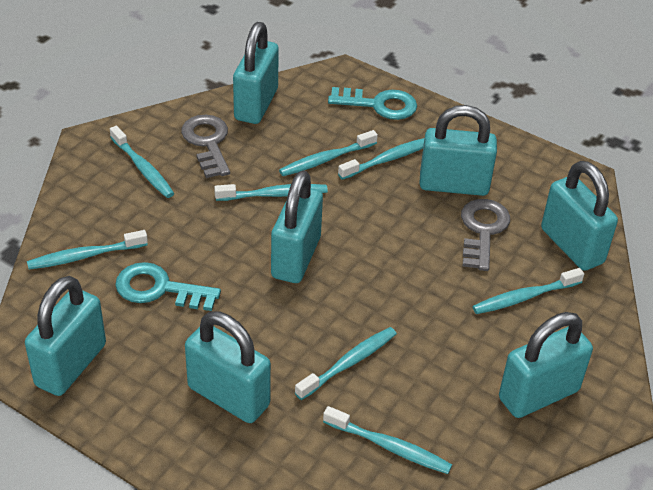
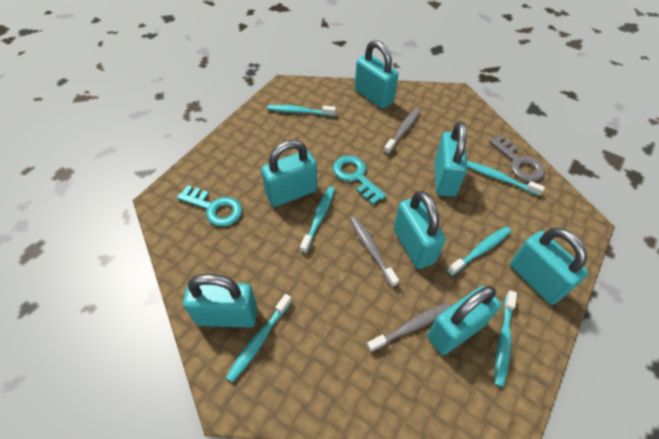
grey key: 2 -> 1
grey toothbrush: 0 -> 3
turquoise toothbrush: 8 -> 6

